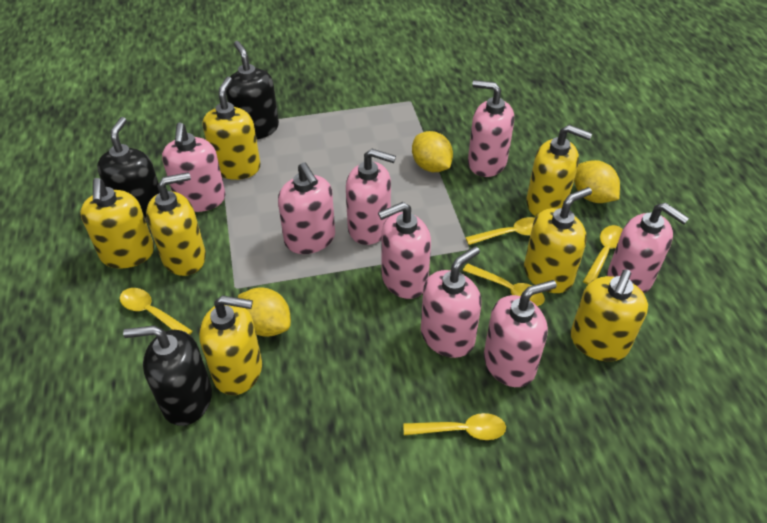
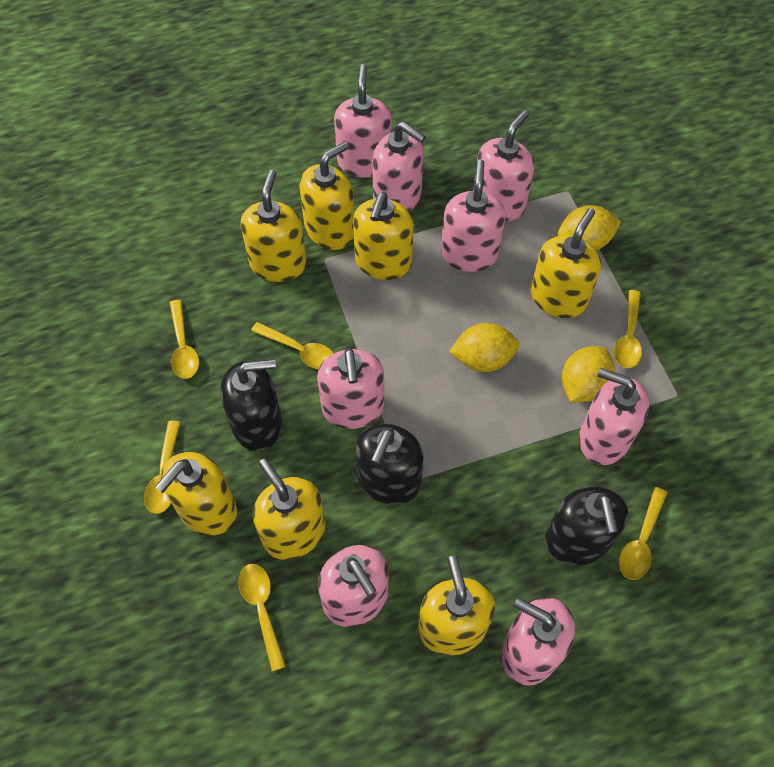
yellow spoon: 5 -> 6

